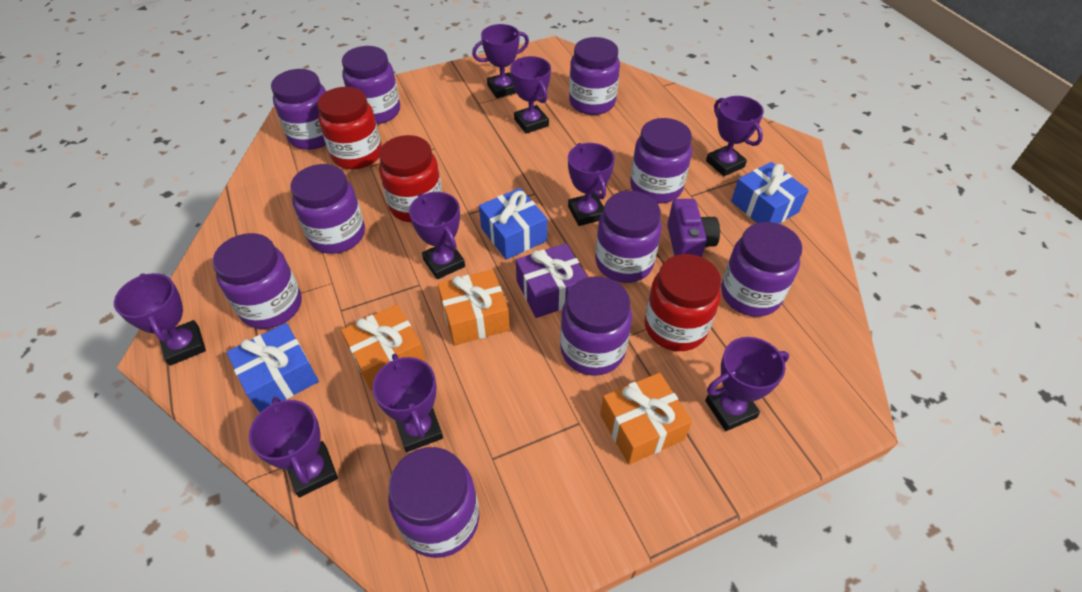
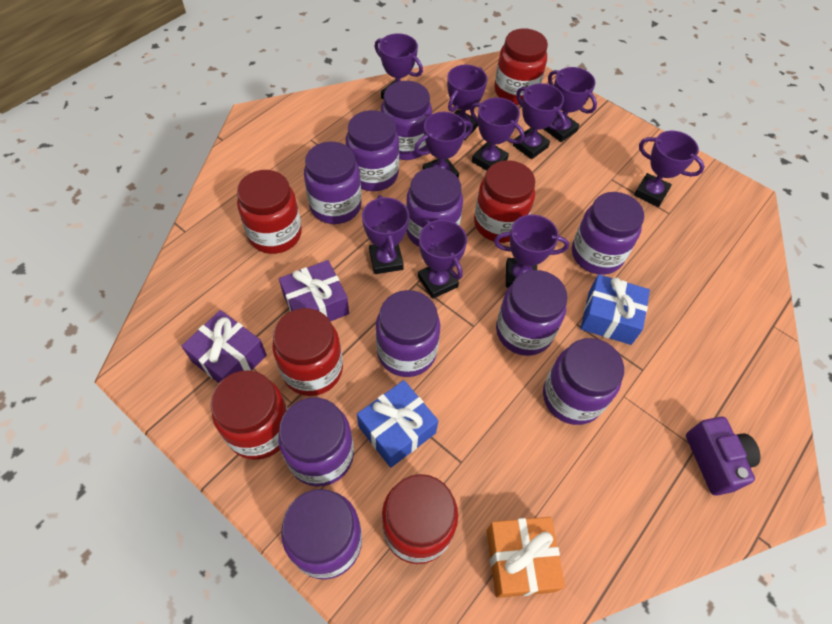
blue gift: 3 -> 2
orange gift: 3 -> 1
purple gift: 1 -> 2
purple trophy: 9 -> 10
red jar: 3 -> 6

